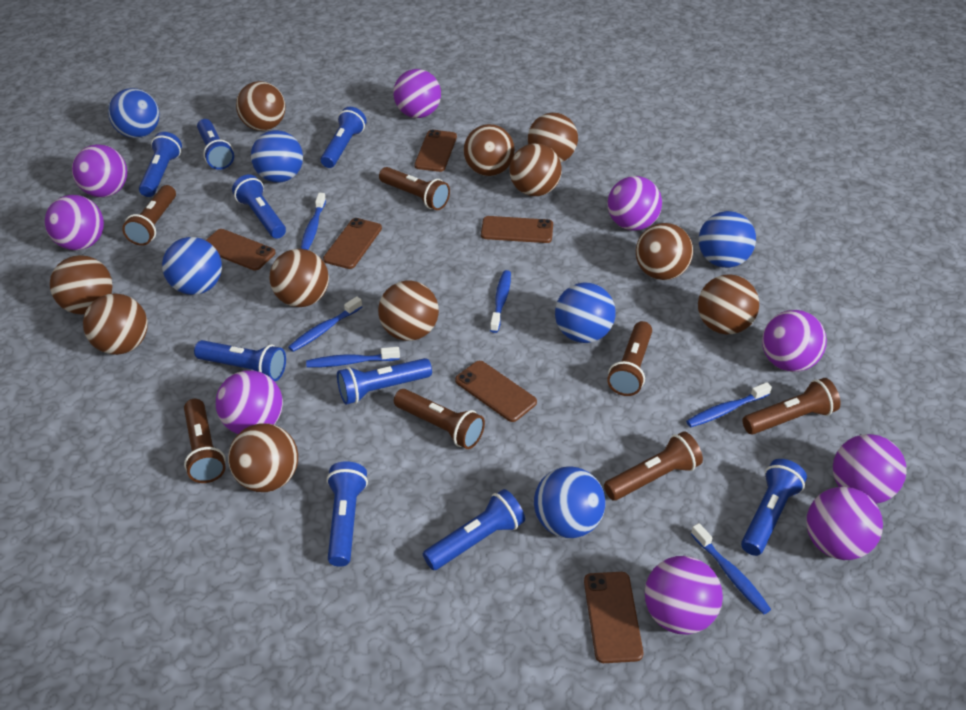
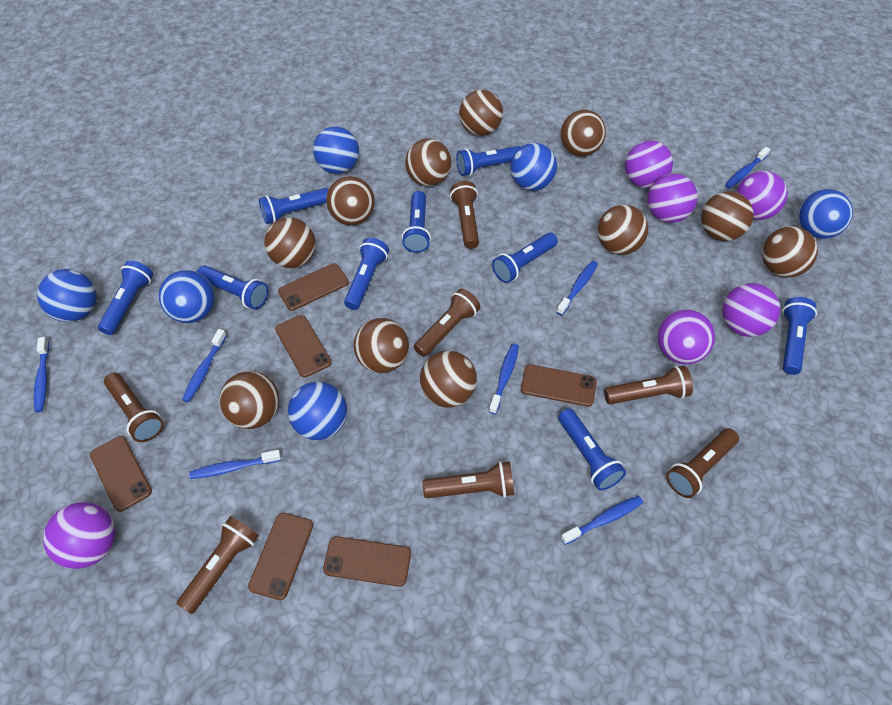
blue toothbrush: 6 -> 7
purple ball: 9 -> 6

